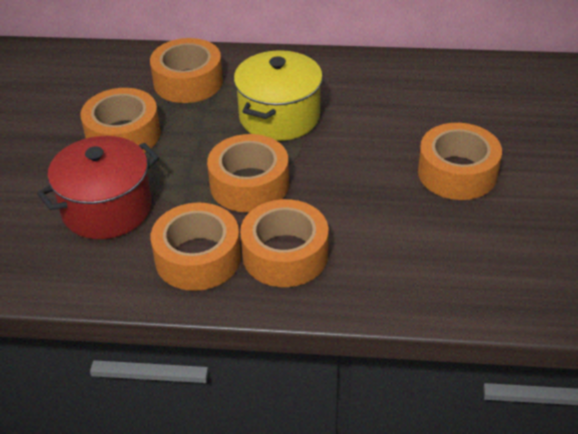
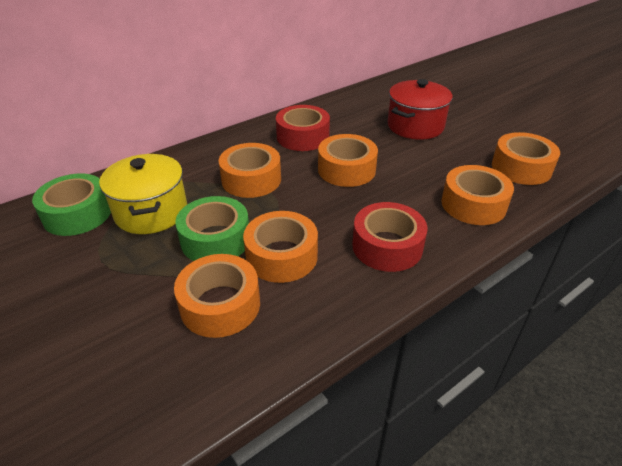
green tape: 0 -> 2
red tape: 0 -> 2

